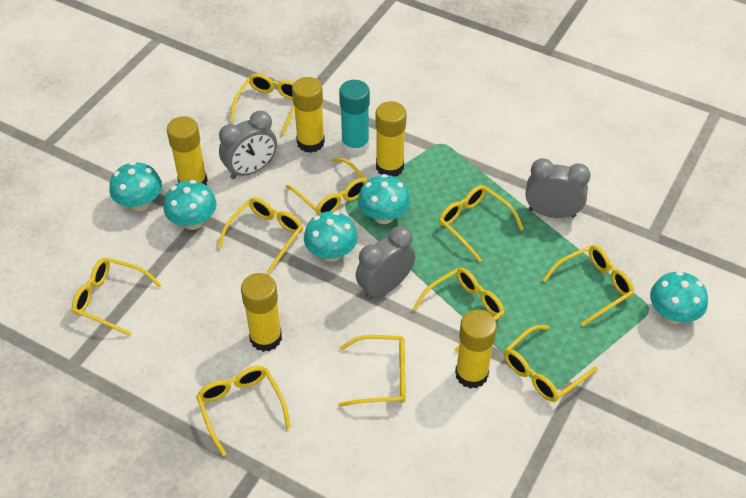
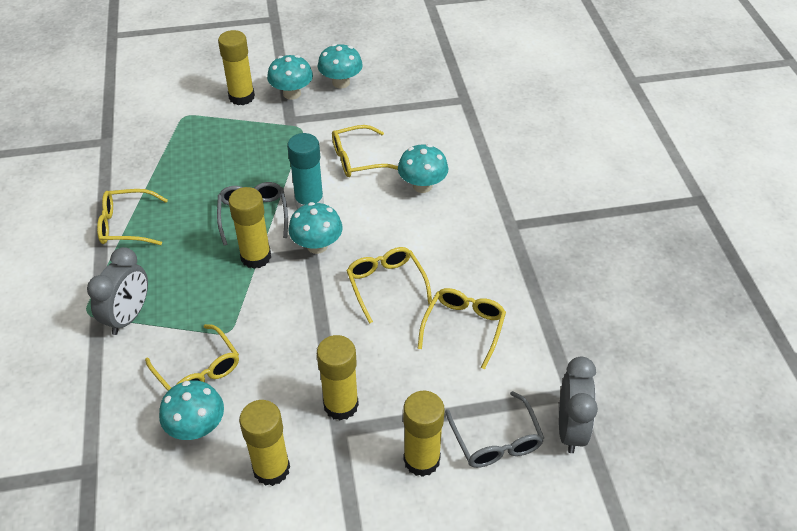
grey clock: 3 -> 2
grey glasses: 0 -> 2
yellow glasses: 10 -> 5

